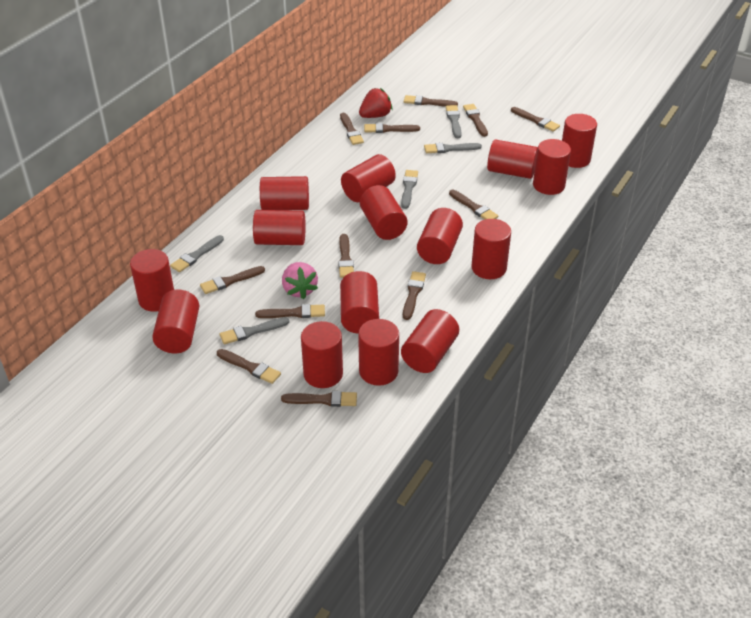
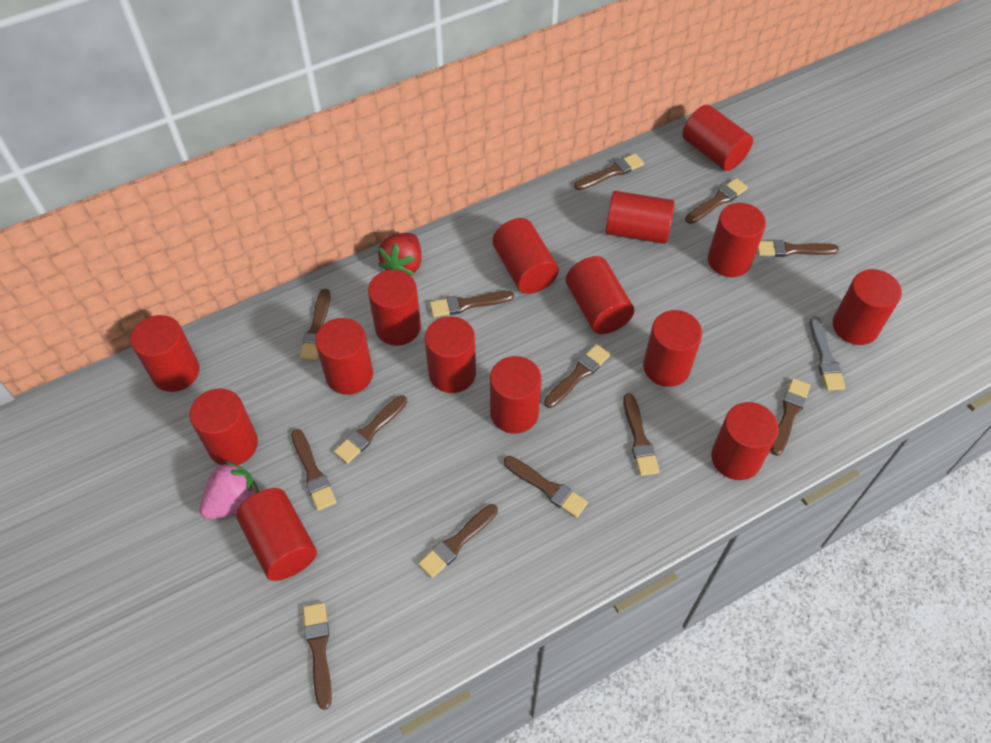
brown brush: 12 -> 13
grey brush: 5 -> 1

